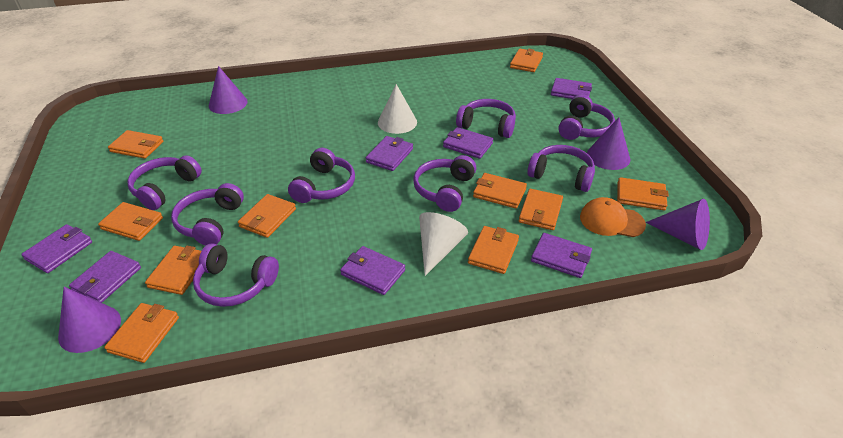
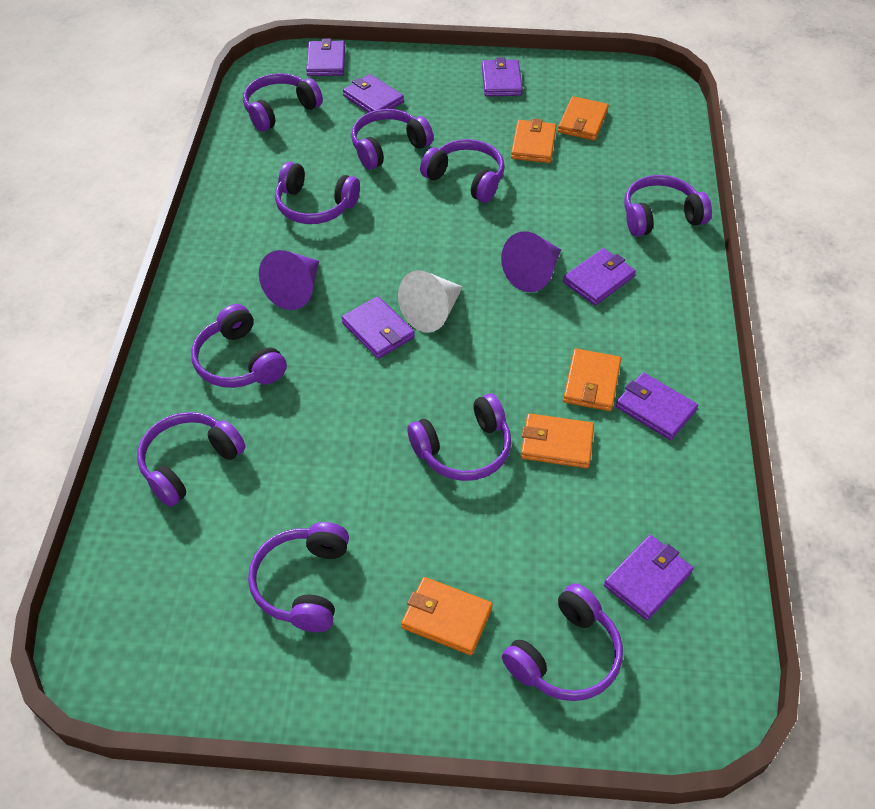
orange cap: 1 -> 0
orange wallet: 10 -> 5
purple cone: 4 -> 2
purple headphones: 8 -> 10
white cone: 2 -> 1

